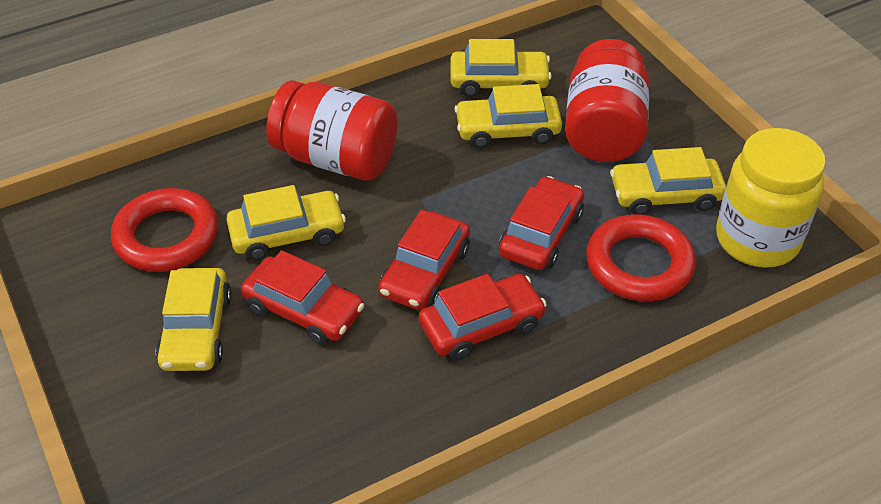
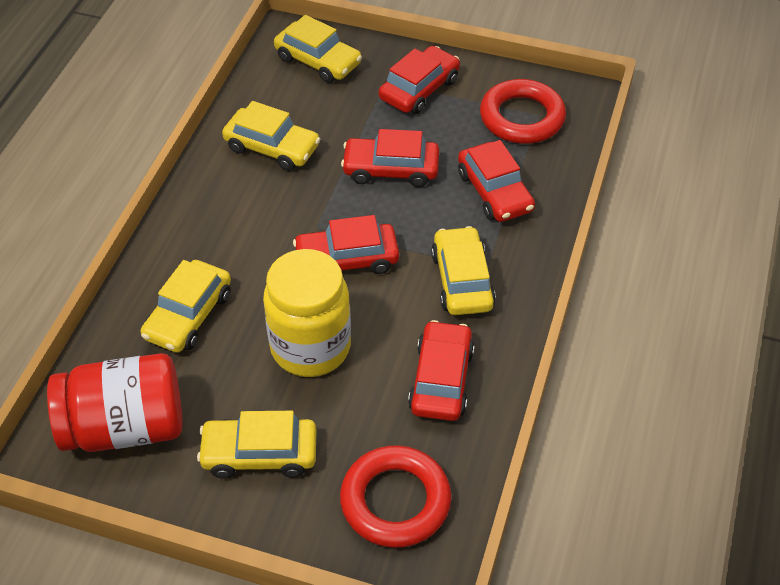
red car: 4 -> 5
red jar: 2 -> 1

